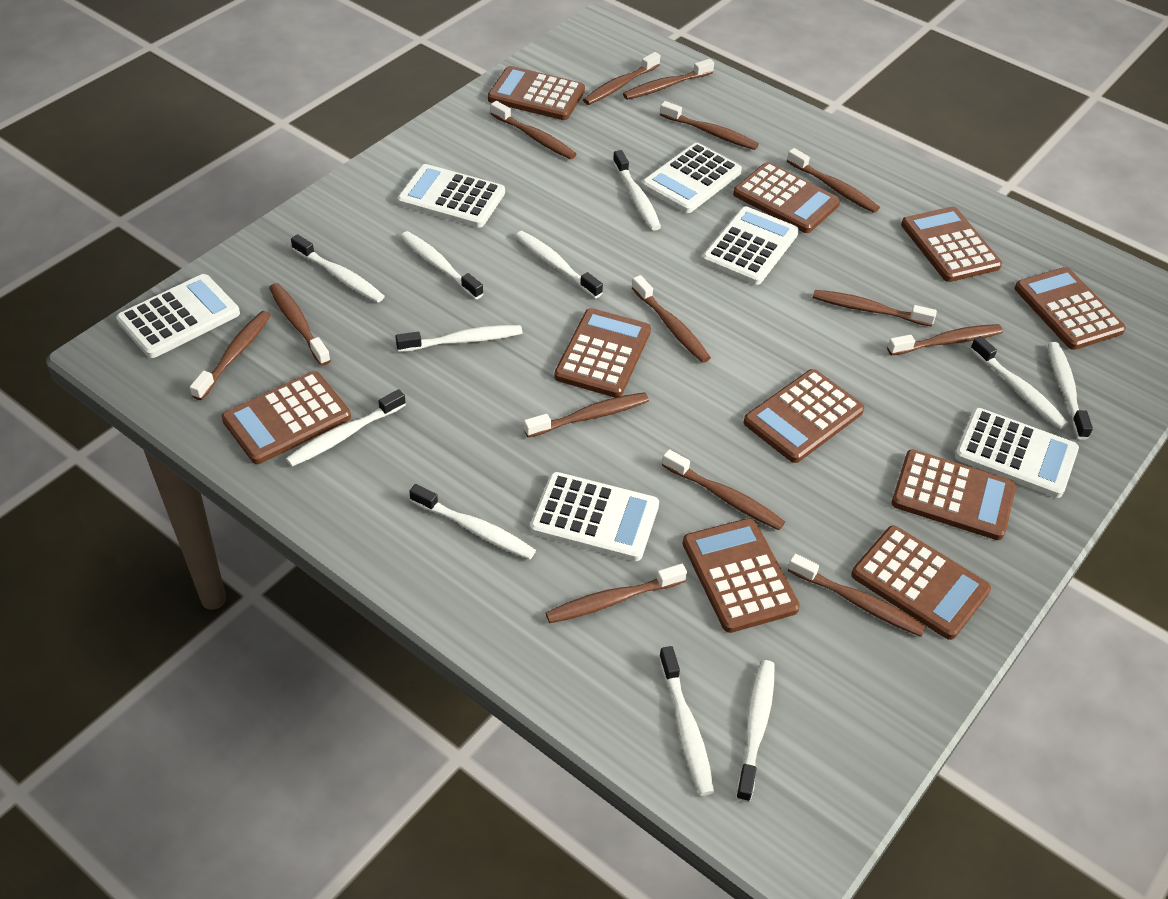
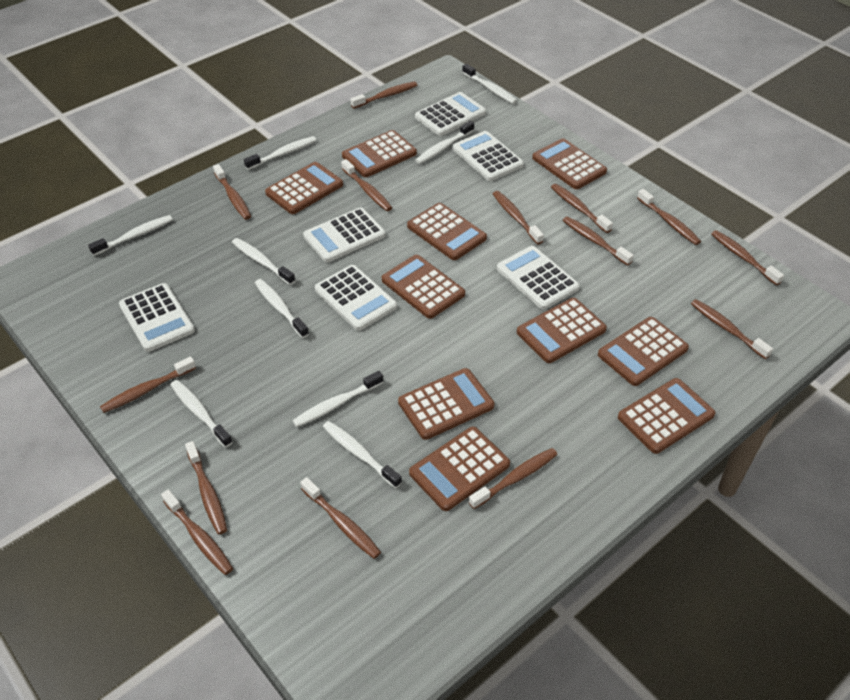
white toothbrush: 11 -> 9

